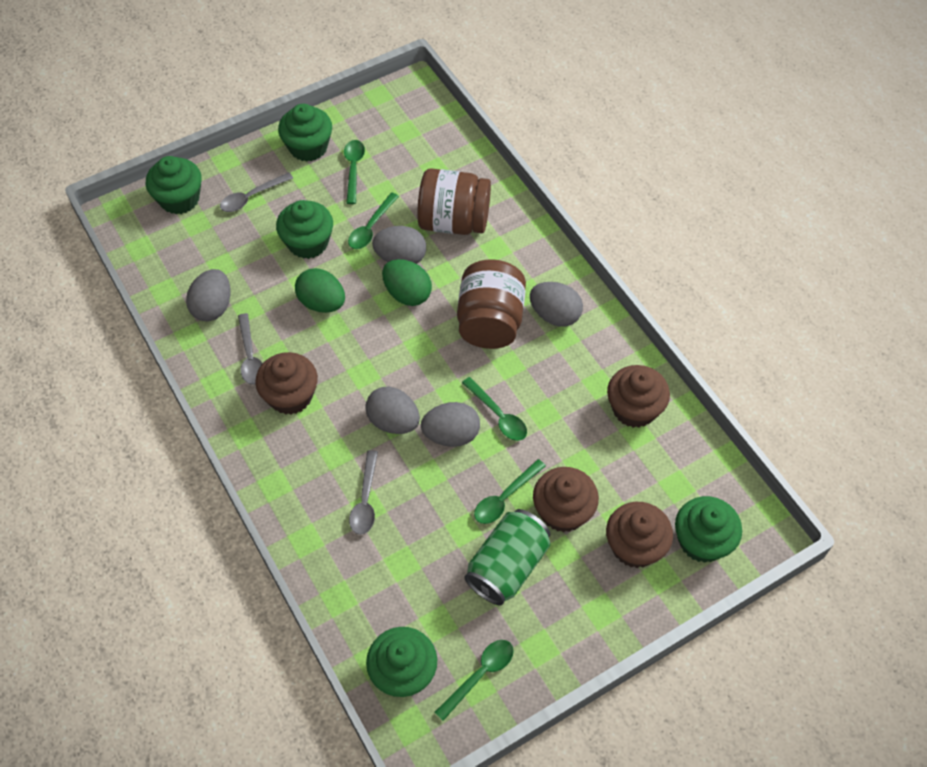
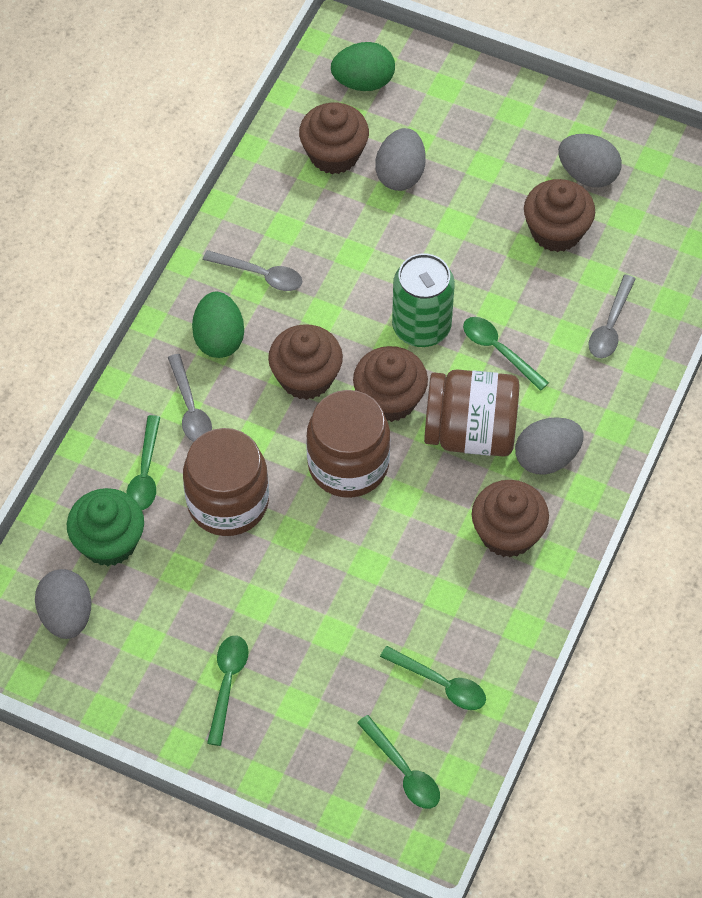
brown cupcake: 4 -> 5
brown jar: 2 -> 3
green cupcake: 5 -> 1
grey egg: 5 -> 4

